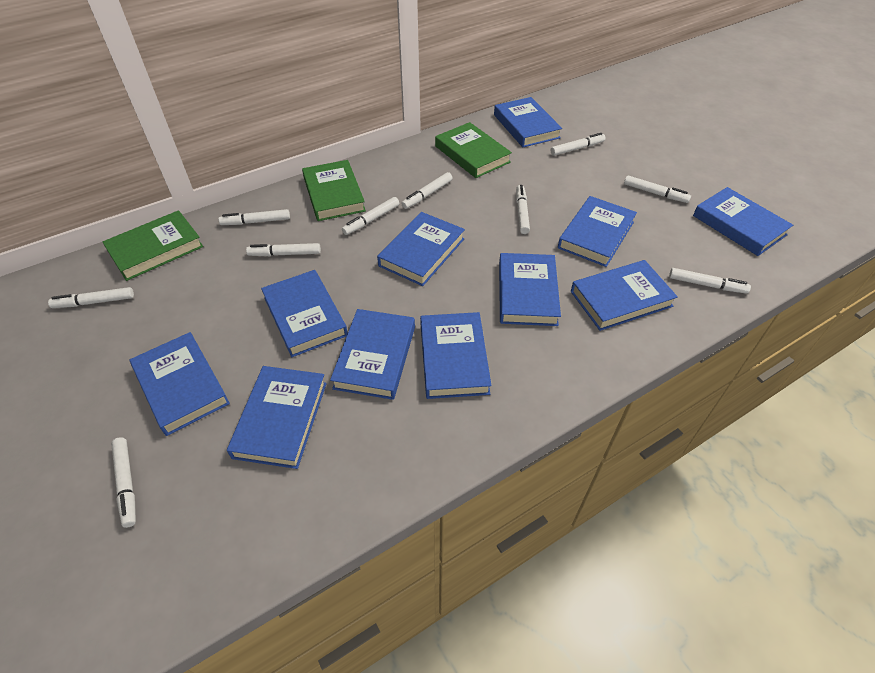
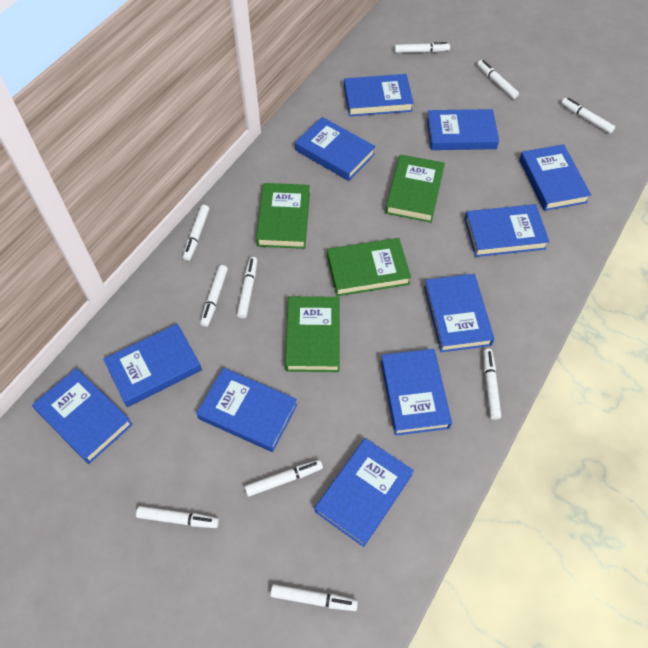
green book: 3 -> 4

